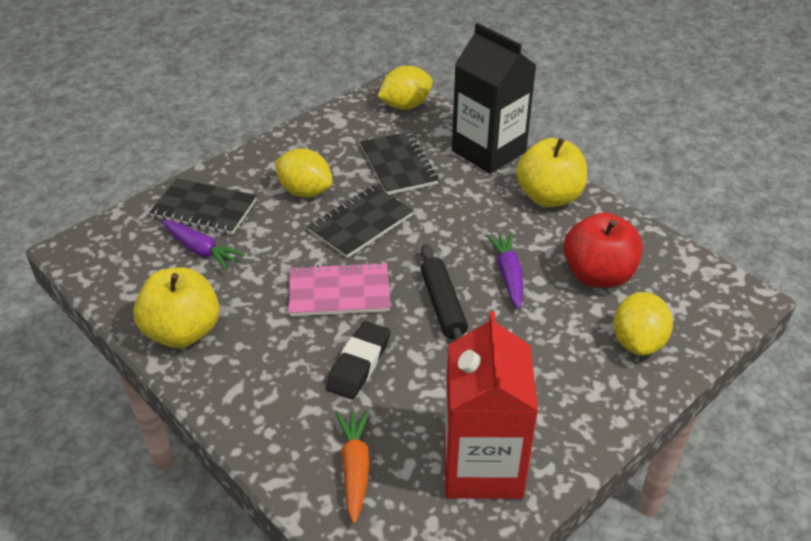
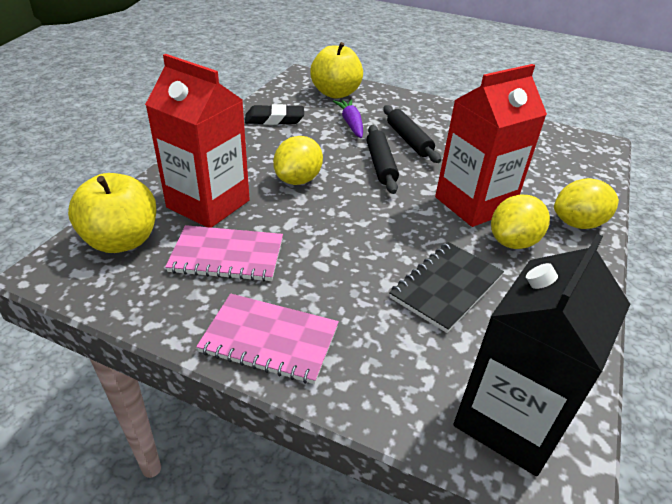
black notebook: 3 -> 1
black rolling pin: 1 -> 2
orange carrot: 1 -> 0
pink notebook: 1 -> 2
purple carrot: 2 -> 1
red apple: 1 -> 0
red carton: 1 -> 2

